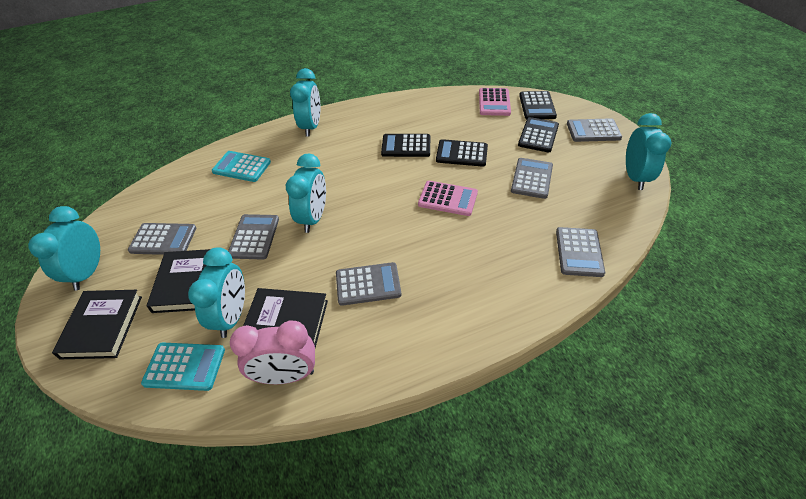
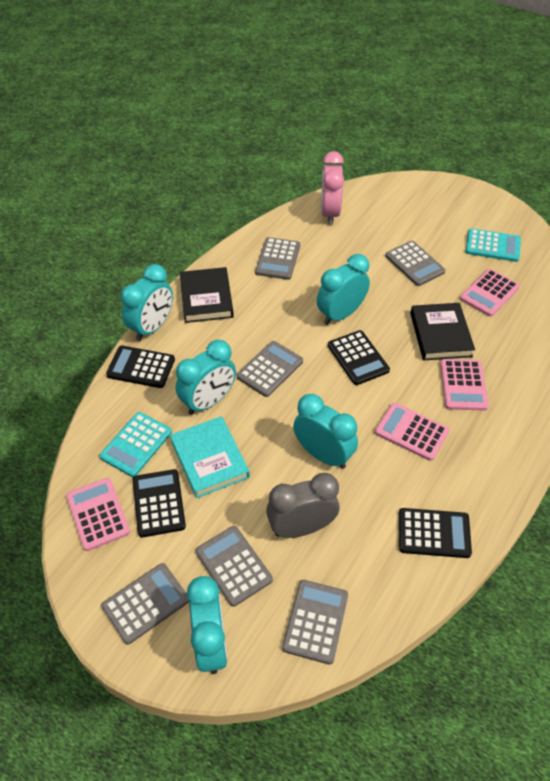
black book: 3 -> 2
grey clock: 0 -> 1
pink calculator: 2 -> 4
turquoise book: 0 -> 1

